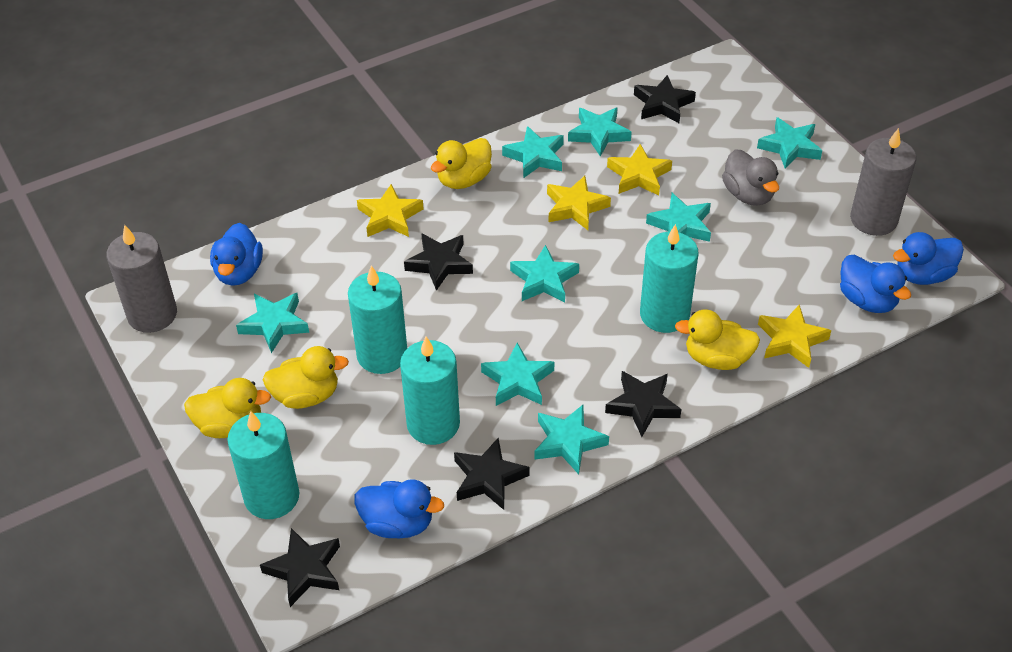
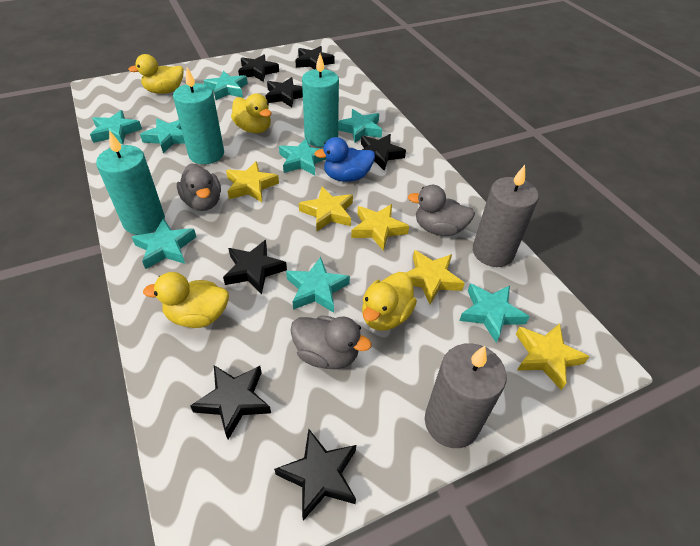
black star: 5 -> 7
blue duck: 4 -> 1
grey duck: 1 -> 3
turquoise candle: 4 -> 3
yellow star: 4 -> 5

